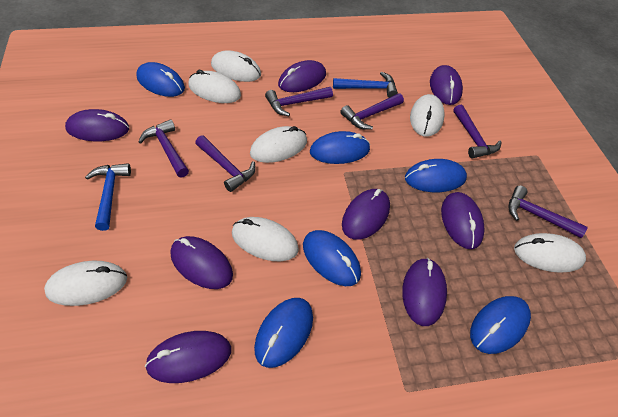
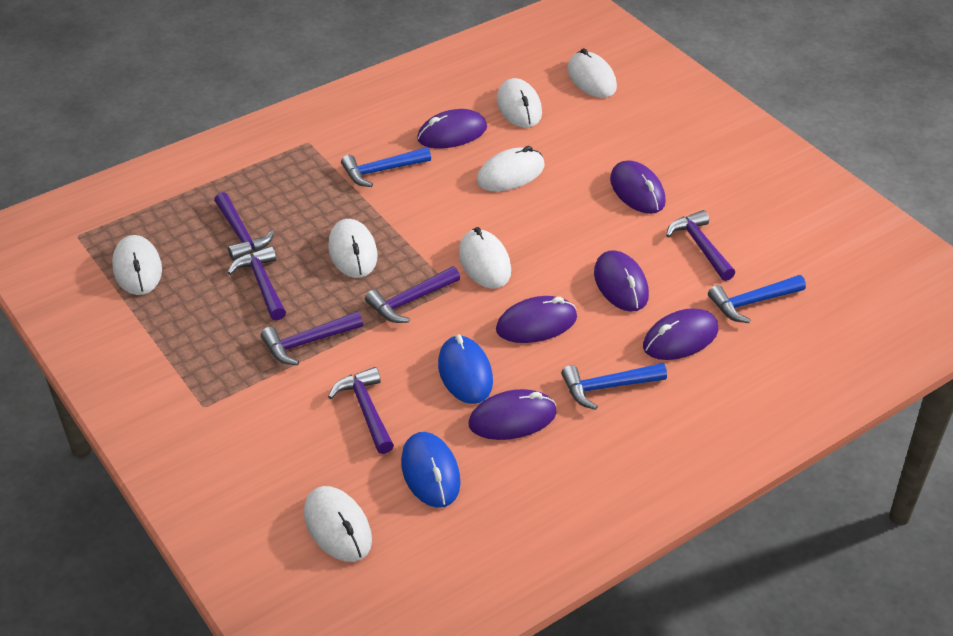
blue hammer: 2 -> 3
blue mouse: 6 -> 2
purple mouse: 8 -> 6

